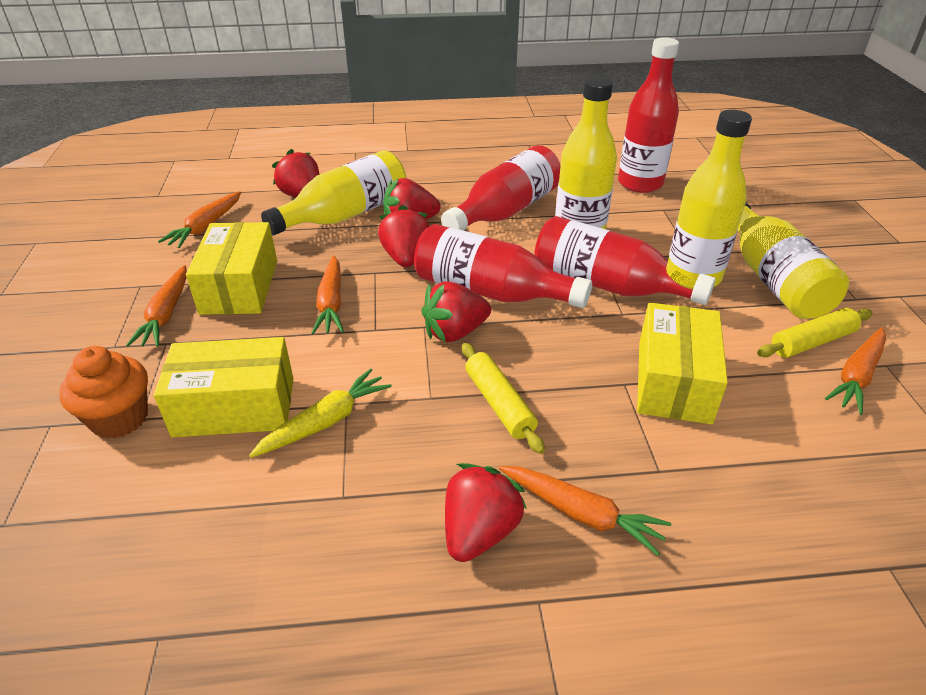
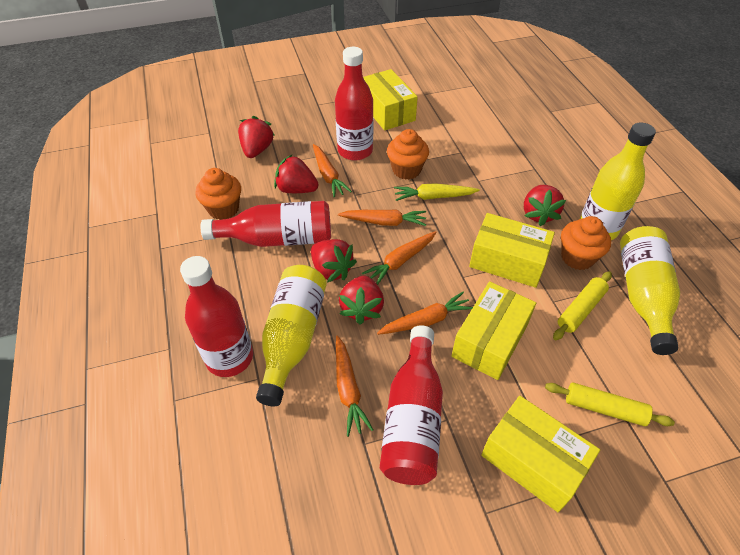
orange cupcake: 1 -> 3
yellow bottle: 4 -> 3
yellow box: 3 -> 4

